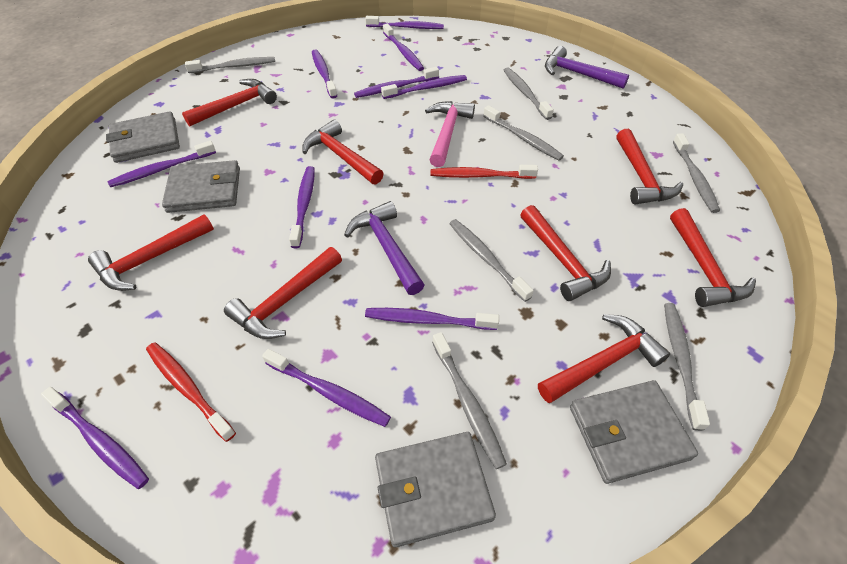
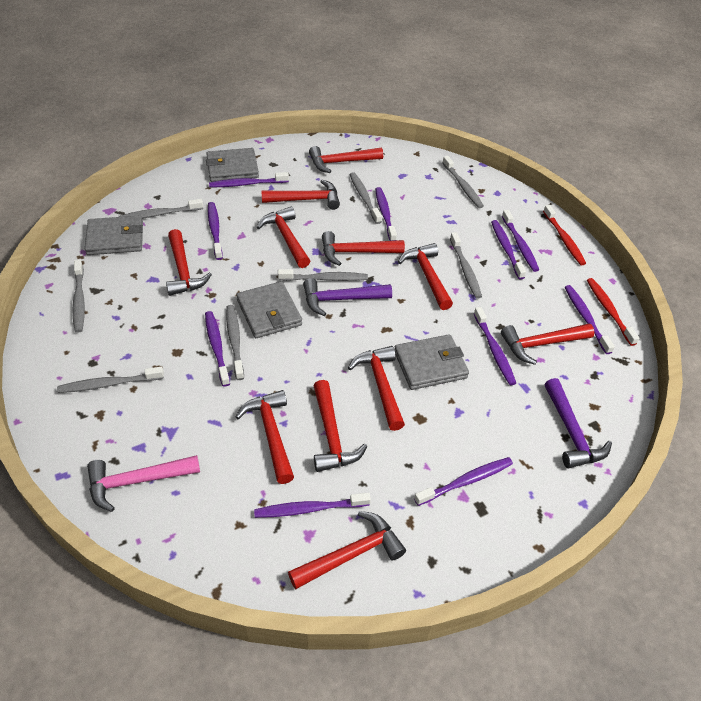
grey toothbrush: 7 -> 8
red hammer: 8 -> 11

